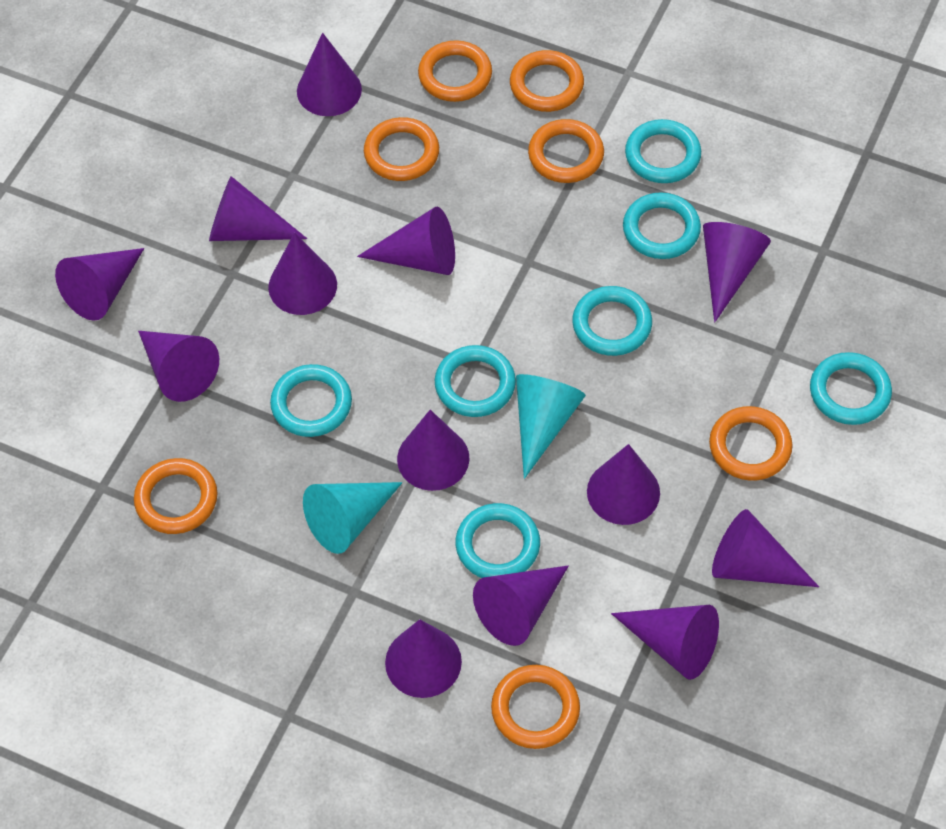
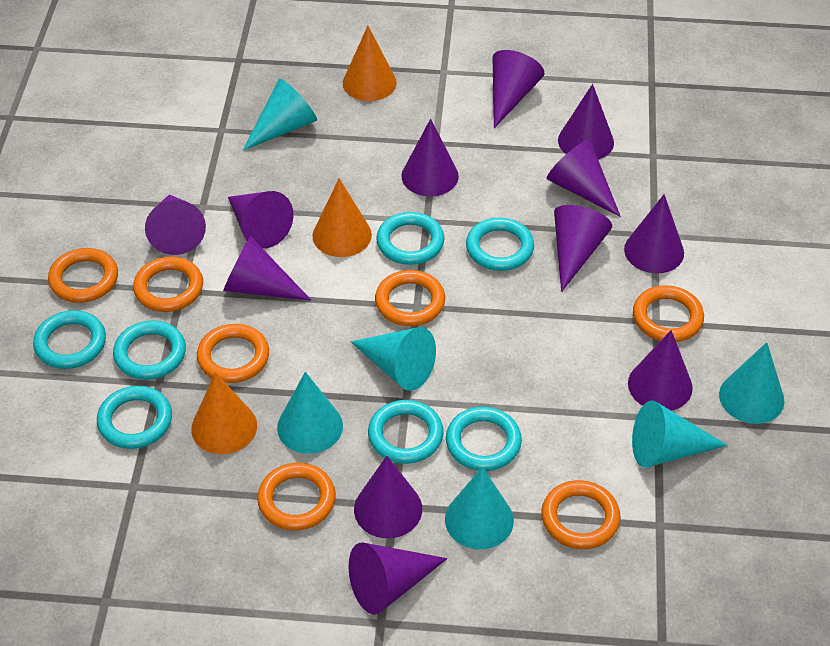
orange cone: 0 -> 3
purple cone: 13 -> 12
turquoise cone: 2 -> 6

